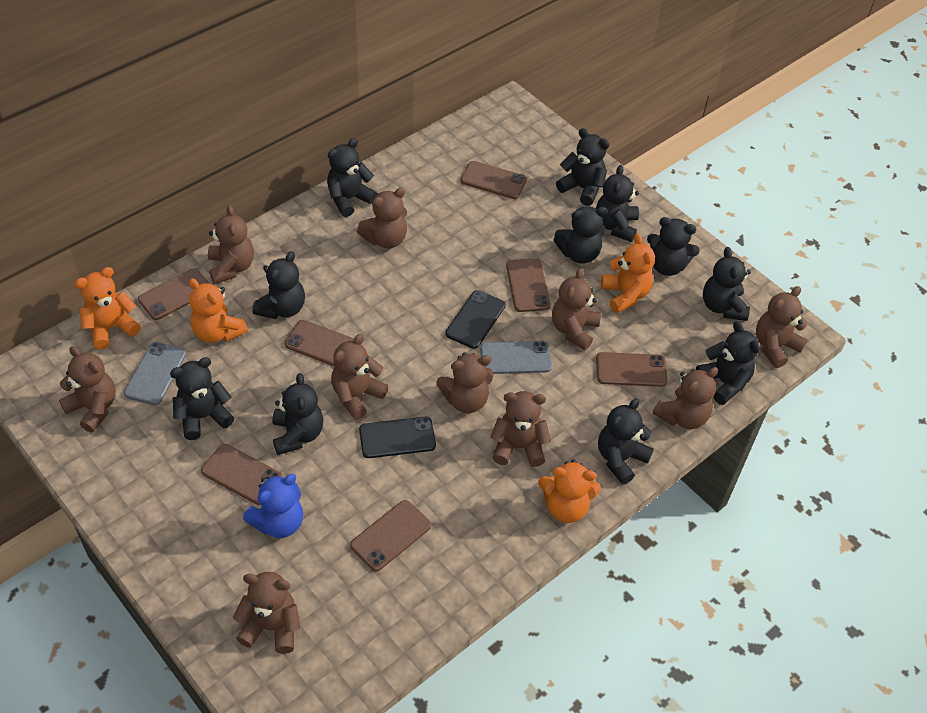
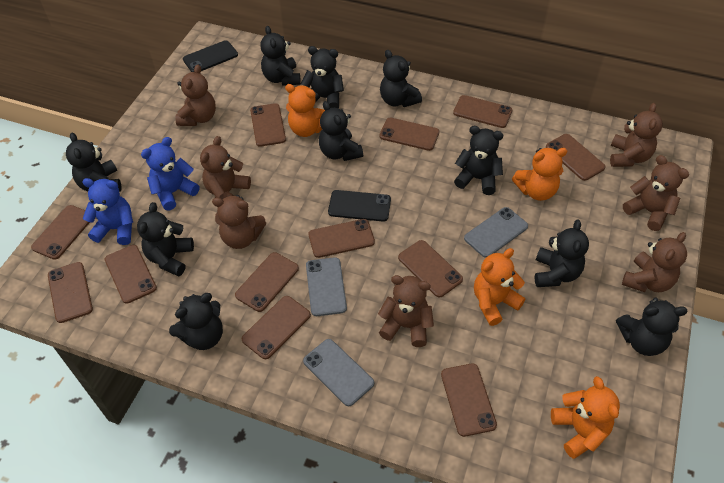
black teddy bear: 11 -> 10
blue teddy bear: 1 -> 2
brown phone: 7 -> 12
brown teddy bear: 10 -> 7
grey phone: 2 -> 3

